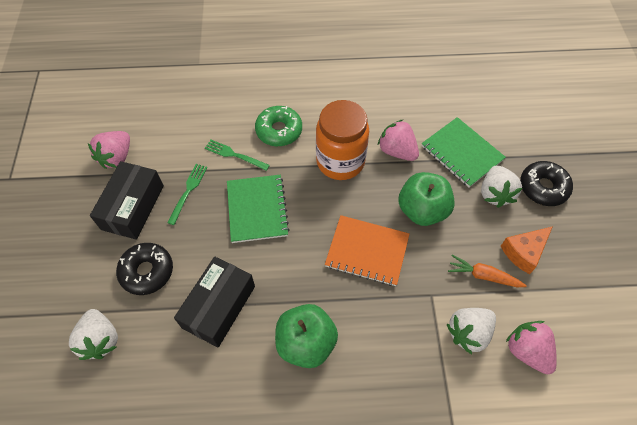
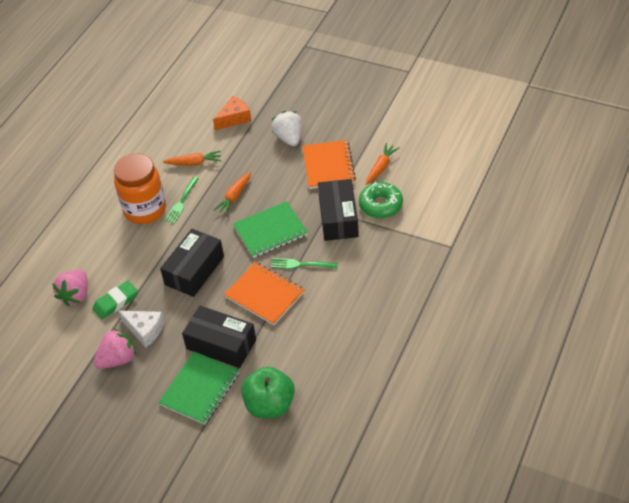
black box: 2 -> 3
black donut: 2 -> 0
green apple: 2 -> 1
green eraser: 0 -> 1
orange carrot: 1 -> 3
orange notebook: 1 -> 2
pink strawberry: 3 -> 2
white cheese: 0 -> 1
white strawberry: 3 -> 1

